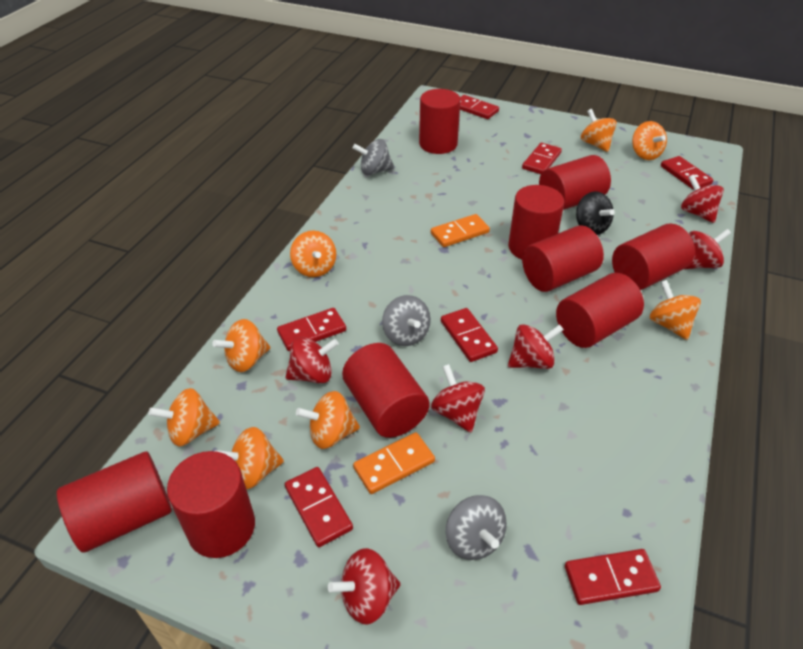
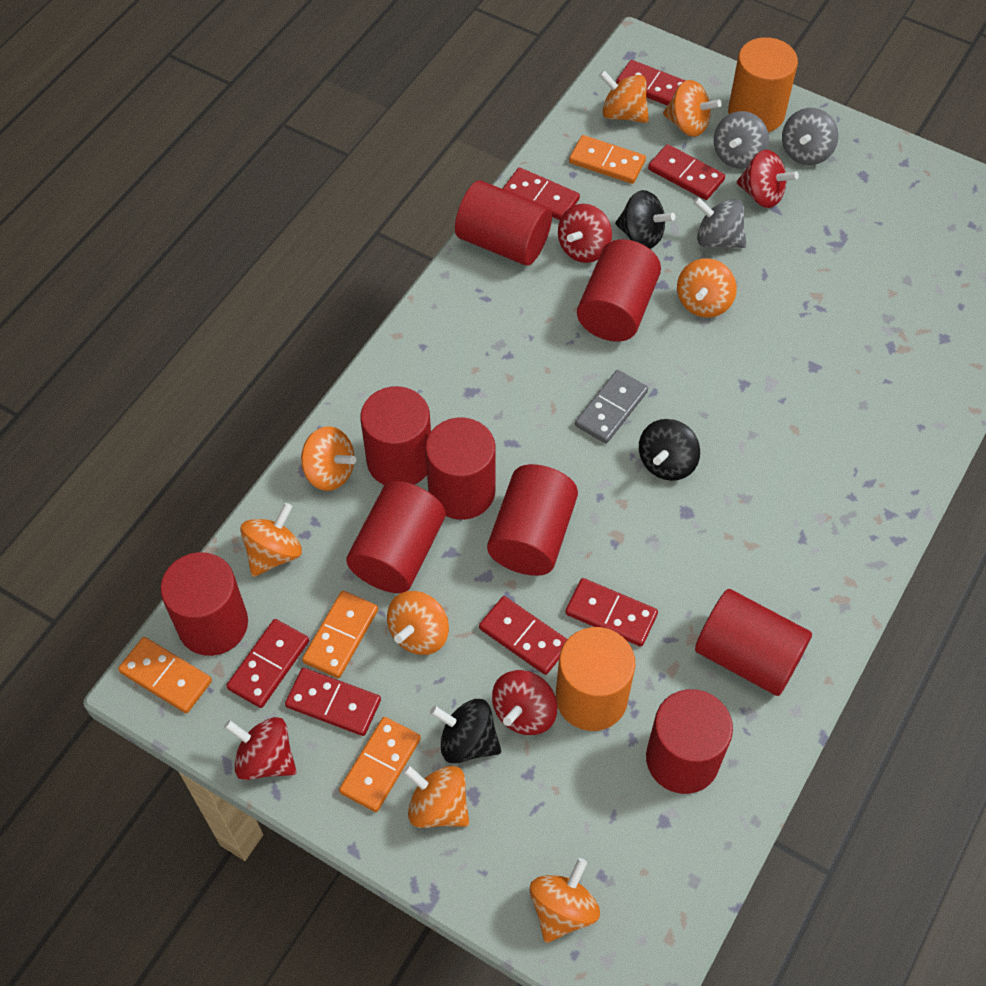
black spinning top: 1 -> 3
grey domino: 0 -> 1
orange cylinder: 0 -> 2
orange domino: 2 -> 4
red spinning top: 6 -> 4

